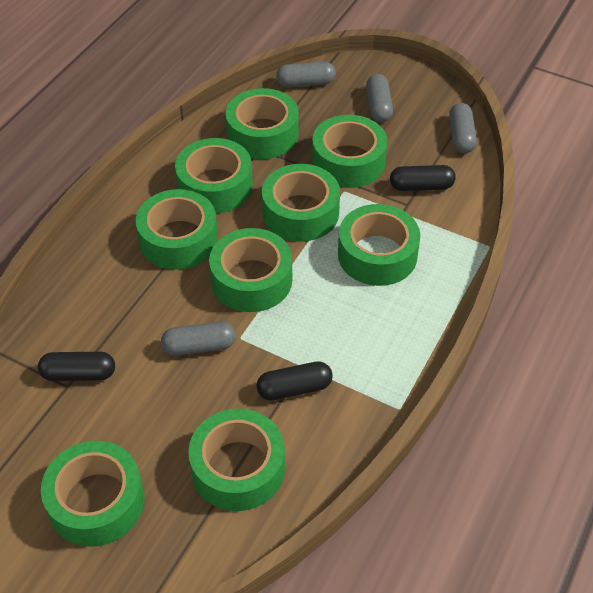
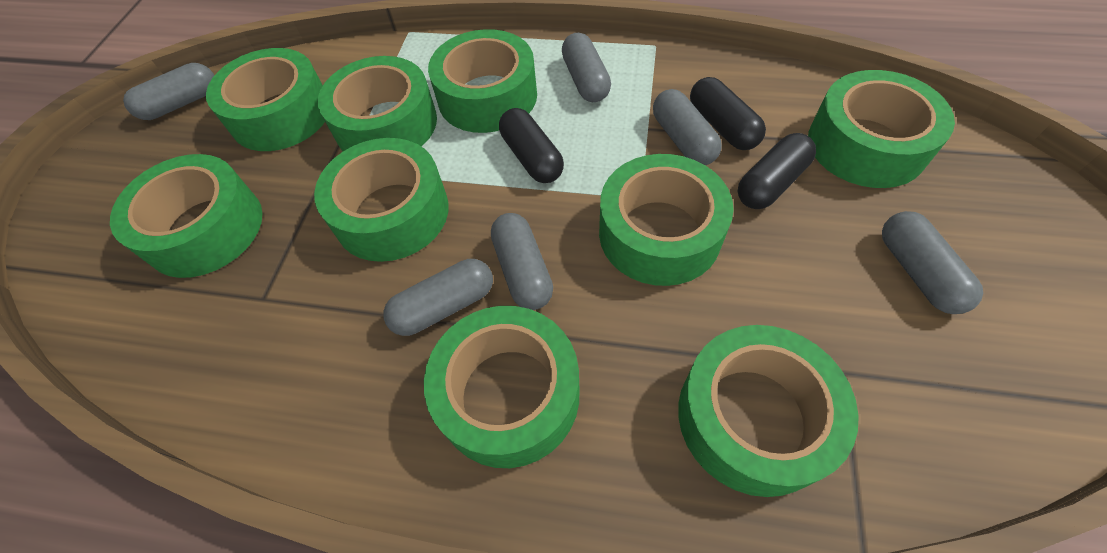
grey capsule: 4 -> 6

